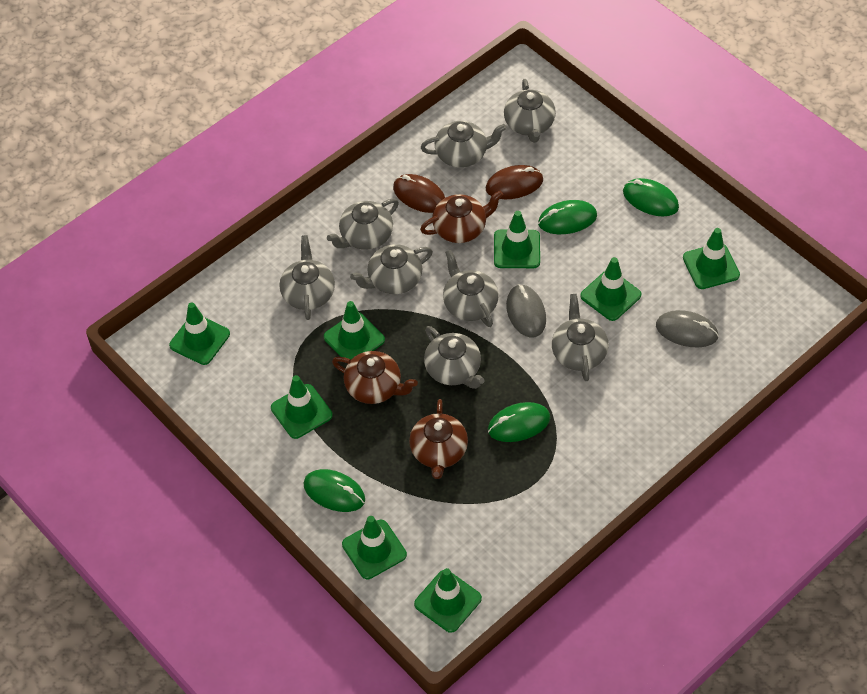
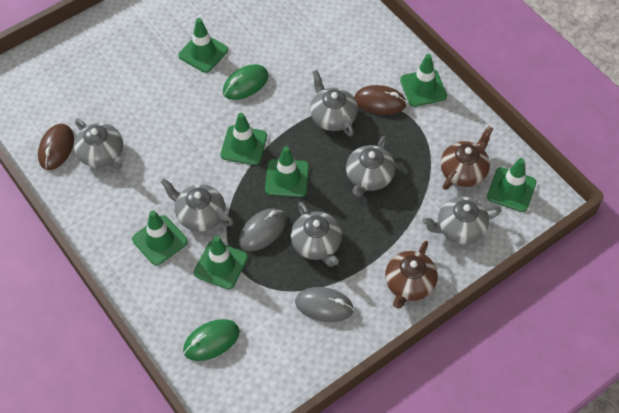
brown teapot: 3 -> 2
green mouse: 4 -> 2
green traffic cone: 8 -> 7
grey teapot: 8 -> 6

